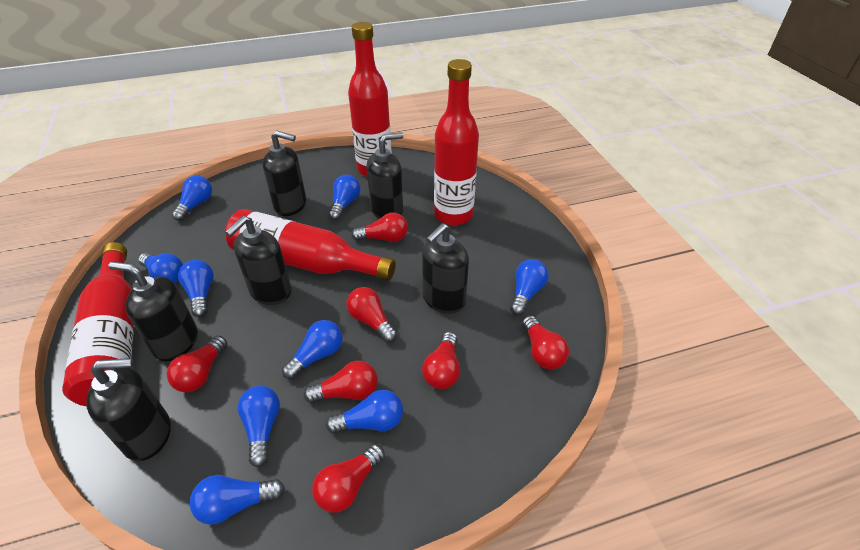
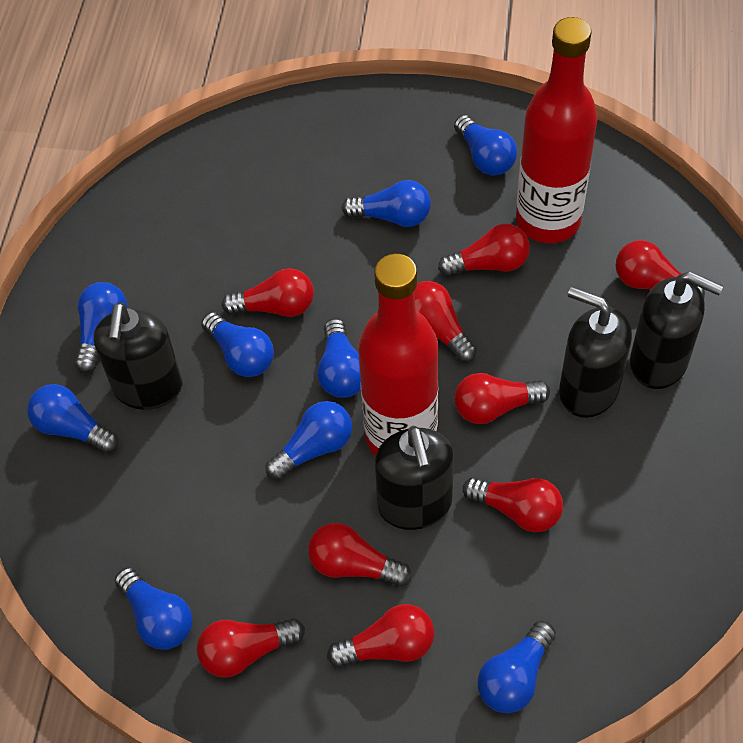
black soap dispenser: 6 -> 4
red bottle: 4 -> 2
red light bulb: 7 -> 9

